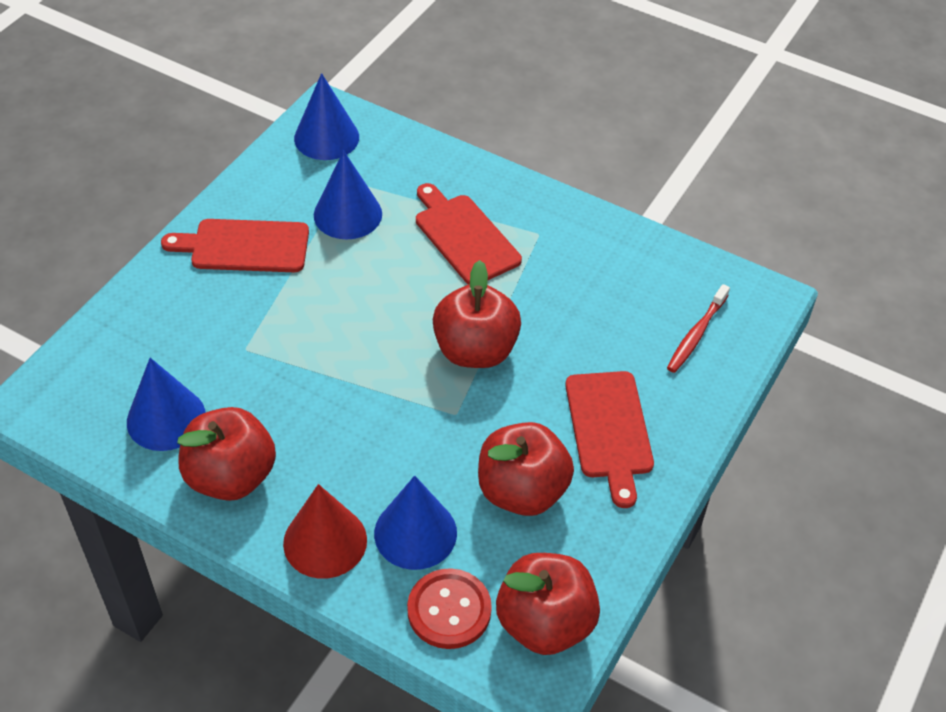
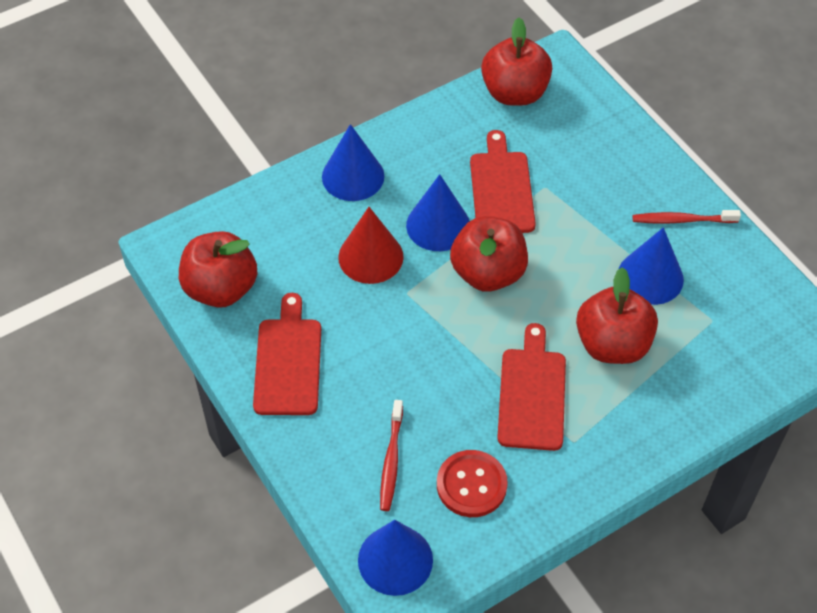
red toothbrush: 1 -> 2

